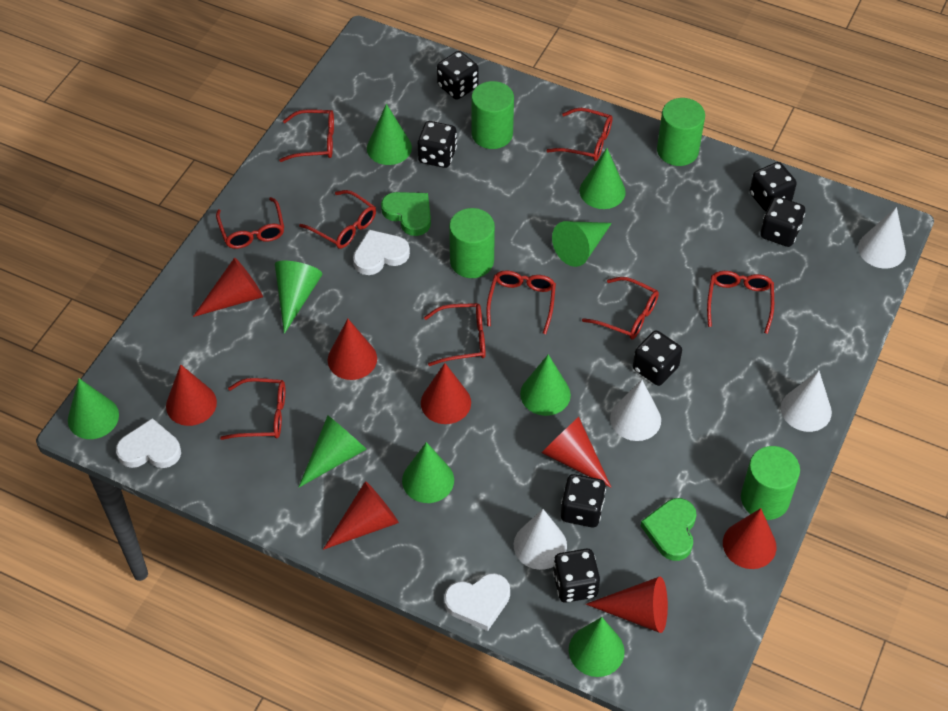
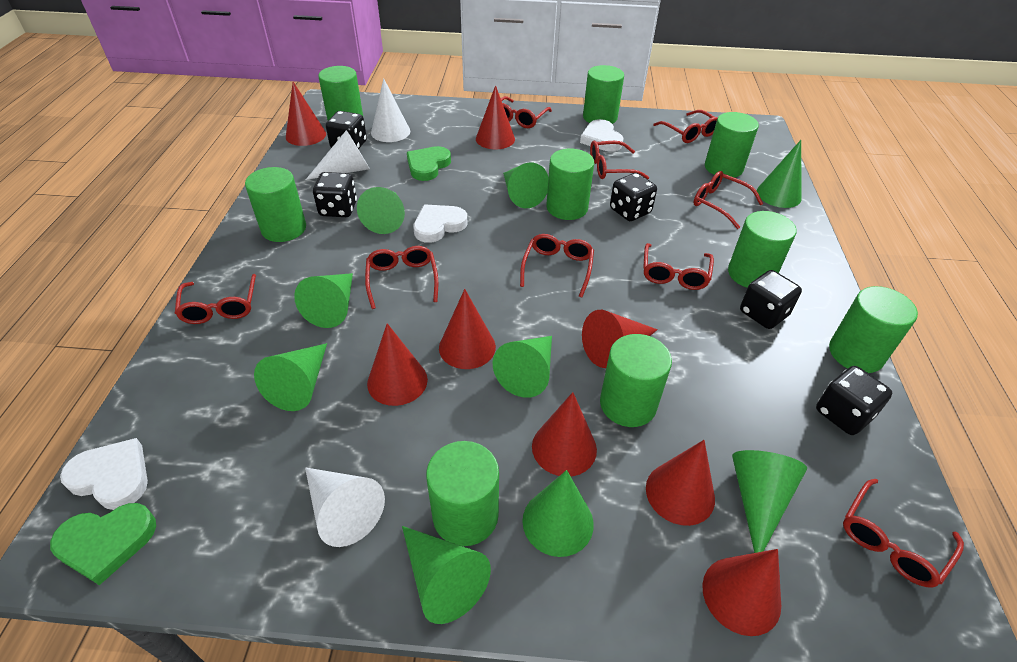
black dice: 7 -> 5
green cylinder: 4 -> 9
white cone: 4 -> 3

